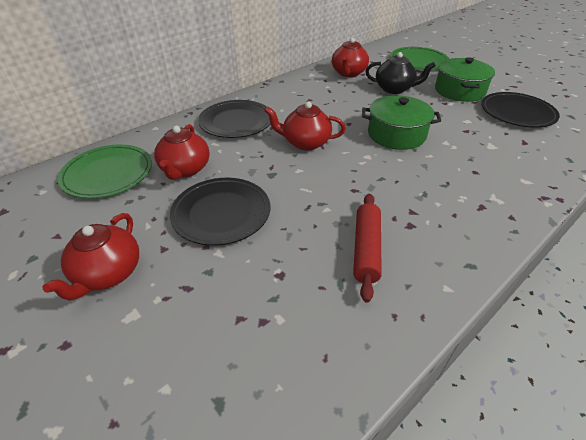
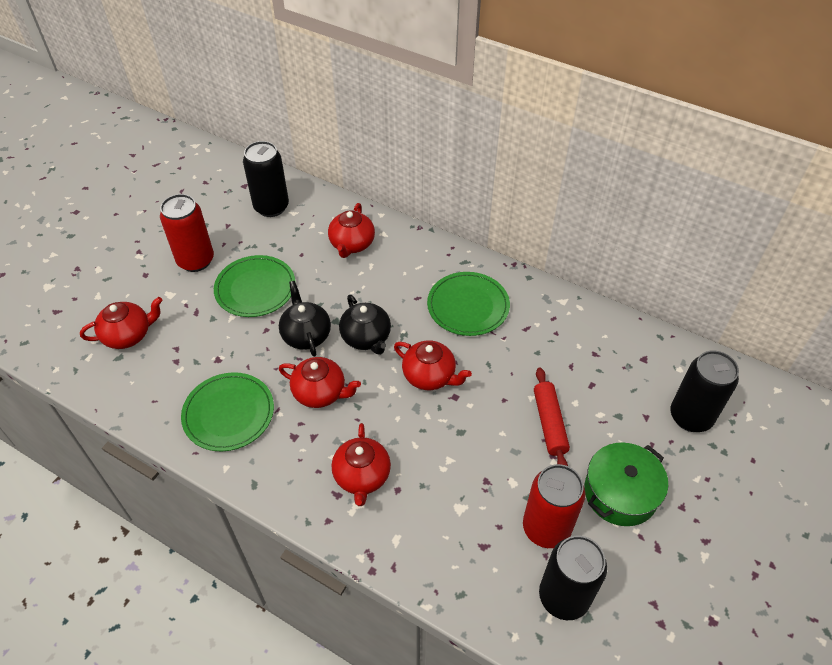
black can: 0 -> 3
black plate: 3 -> 0
black teapot: 1 -> 2
green plate: 2 -> 3
green pot: 2 -> 1
red can: 0 -> 2
red teapot: 4 -> 5

